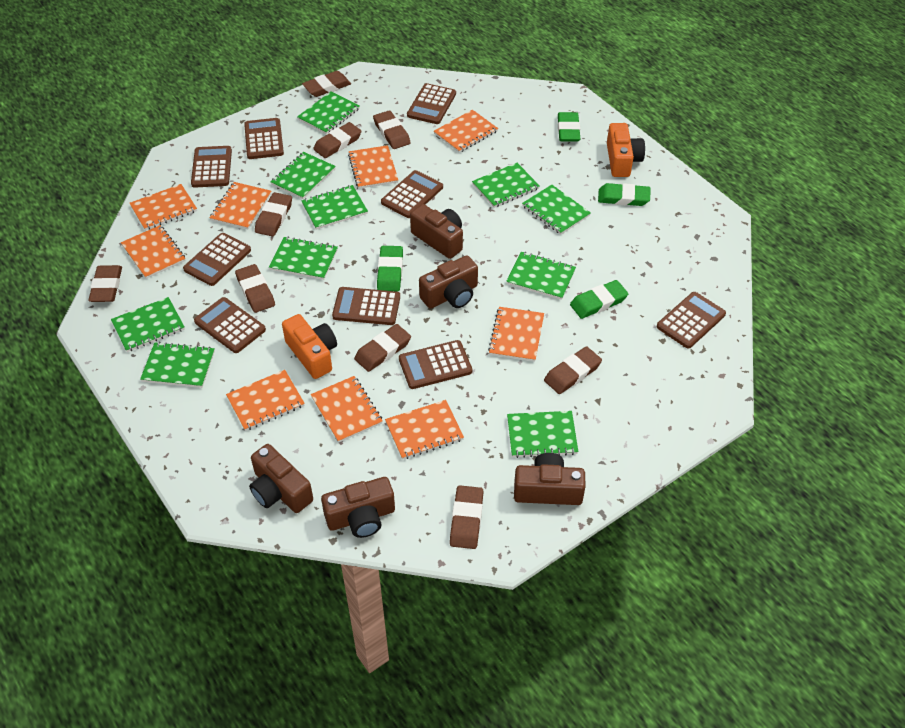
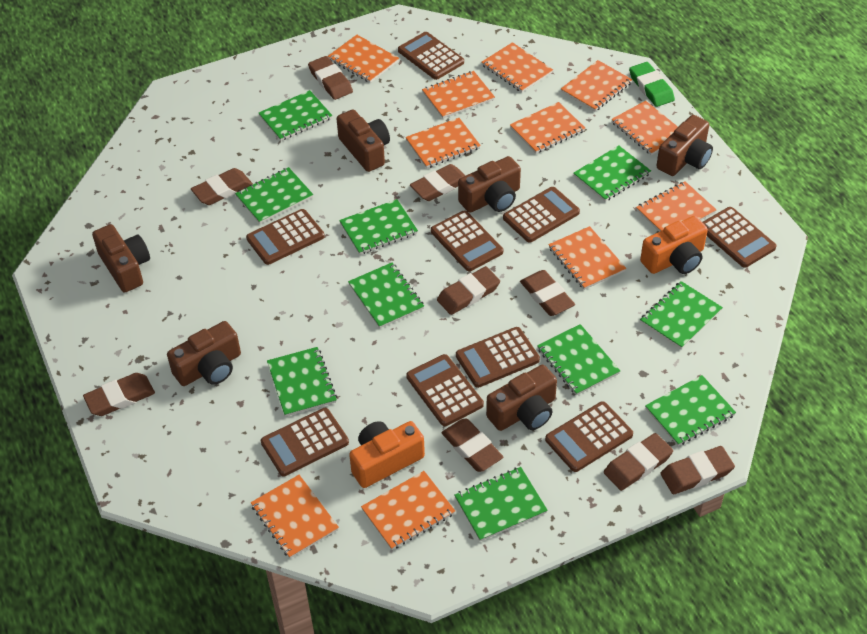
brown camera: 5 -> 6
green eraser: 4 -> 1
orange notebook: 9 -> 11

